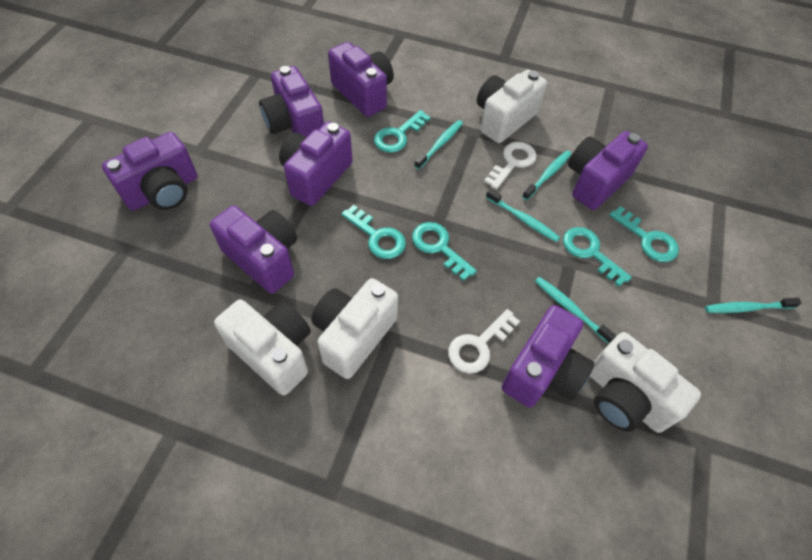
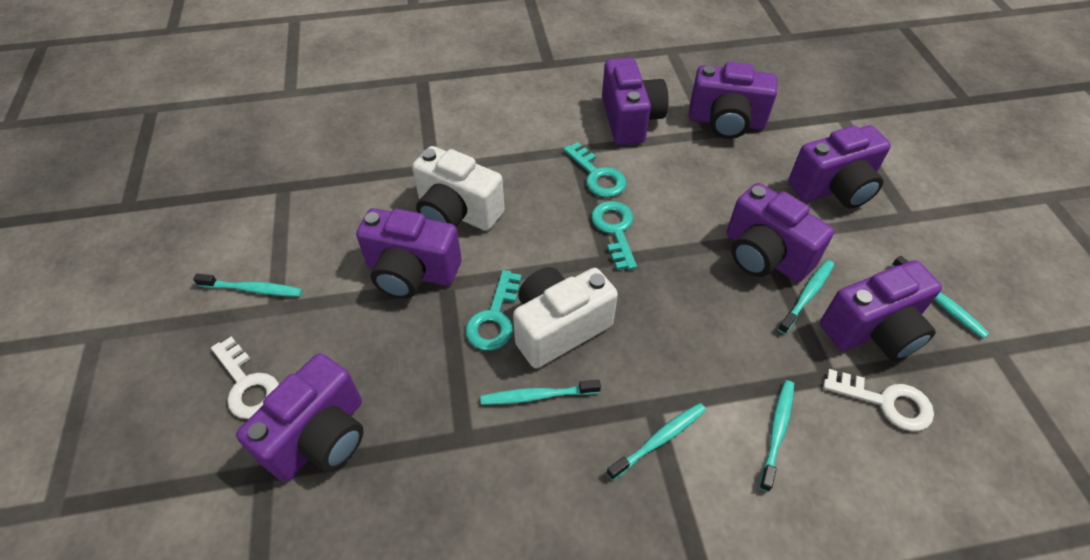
turquoise key: 5 -> 3
turquoise toothbrush: 5 -> 6
white camera: 4 -> 2

